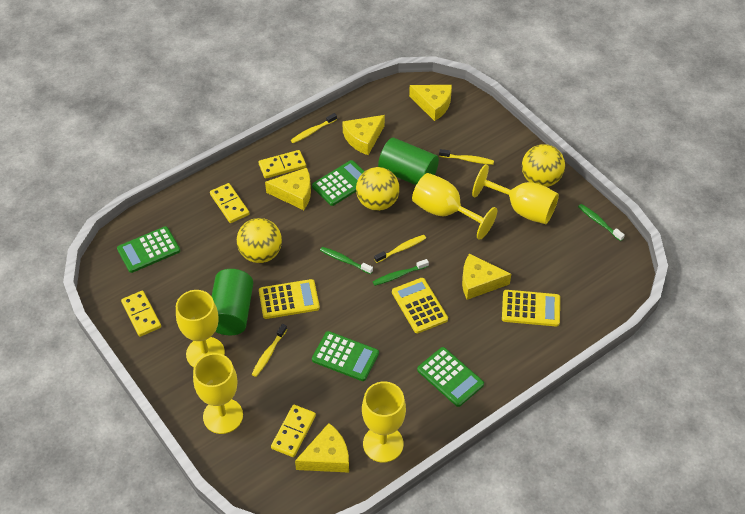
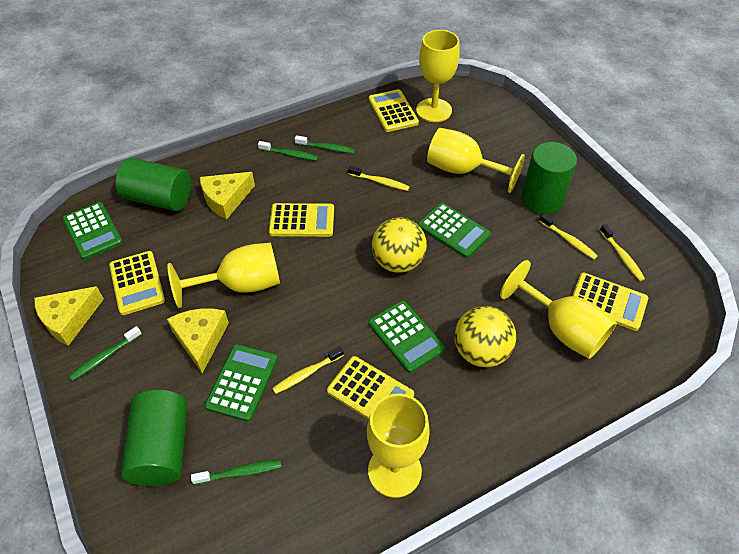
green cylinder: 2 -> 3
green toothbrush: 3 -> 4
yellow ball: 3 -> 2
yellow calculator: 3 -> 5
yellow cheese: 5 -> 3
yellow domino: 4 -> 0

